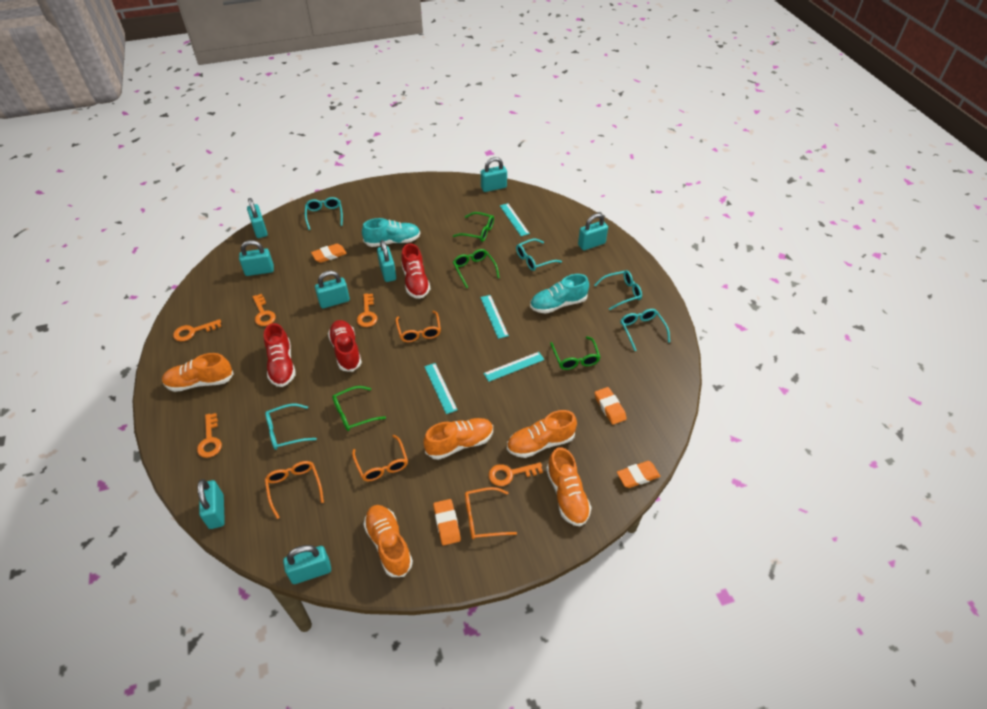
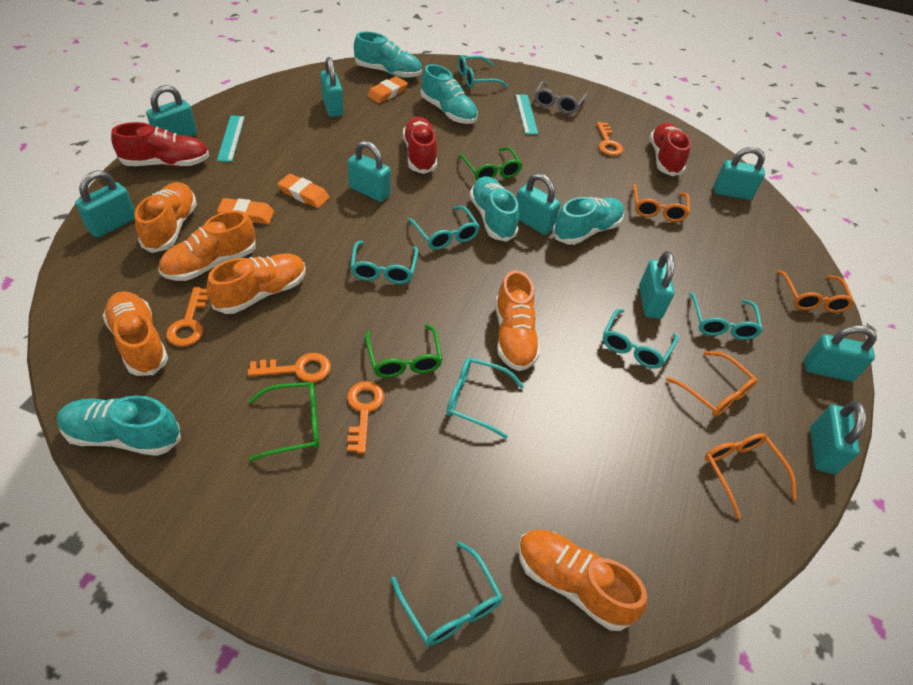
green glasses: 4 -> 3
grey glasses: 0 -> 1
orange eraser: 4 -> 3
orange key: 5 -> 4
orange shoe: 5 -> 6
turquoise glasses: 5 -> 7
turquoise padlock: 8 -> 9
turquoise ruler: 4 -> 2
turquoise shoe: 2 -> 5

